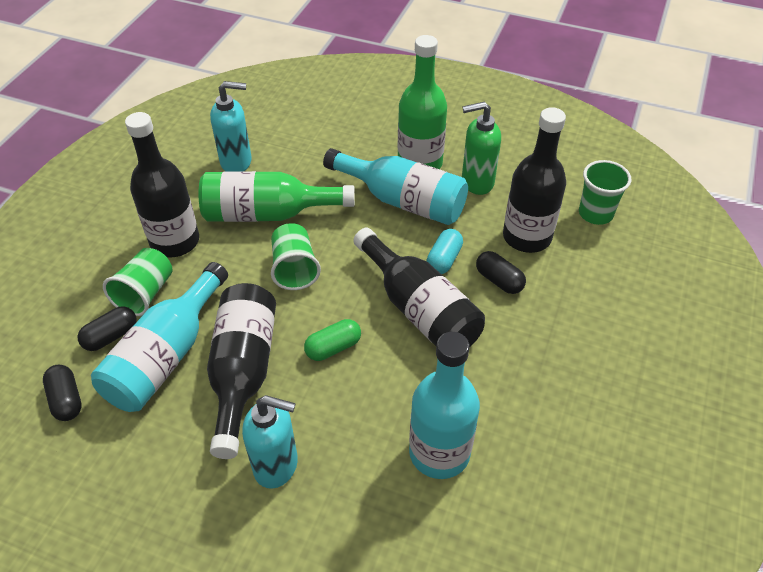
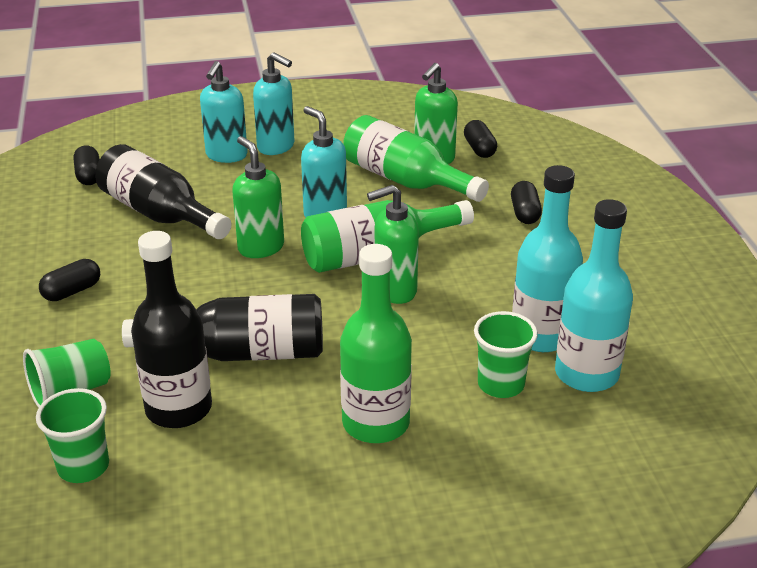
black bottle: 4 -> 3
black capsule: 3 -> 4
green bottle: 2 -> 3
green capsule: 1 -> 0
green soap dispenser: 1 -> 3
turquoise bottle: 3 -> 2
turquoise capsule: 1 -> 0
turquoise soap dispenser: 2 -> 3

